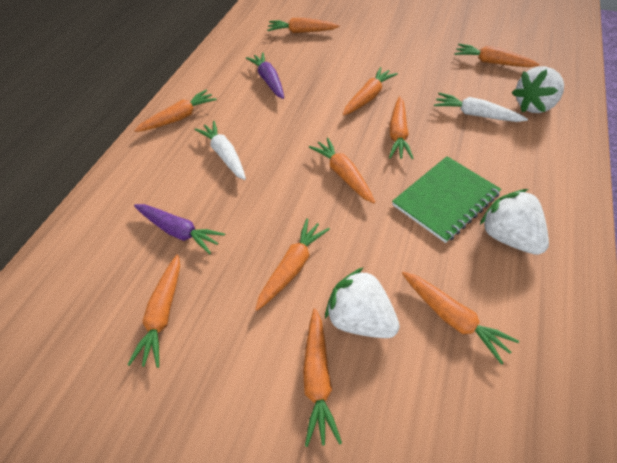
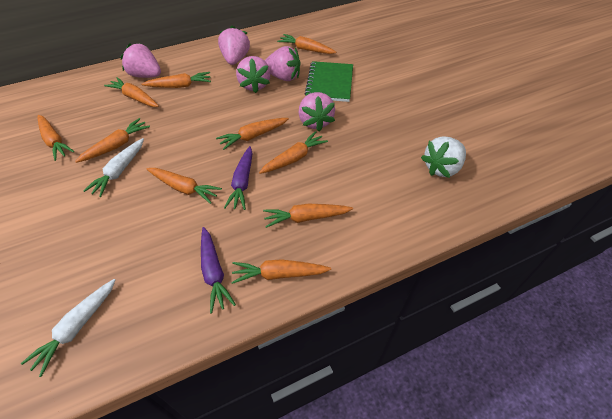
pink strawberry: 0 -> 5
white strawberry: 3 -> 1

